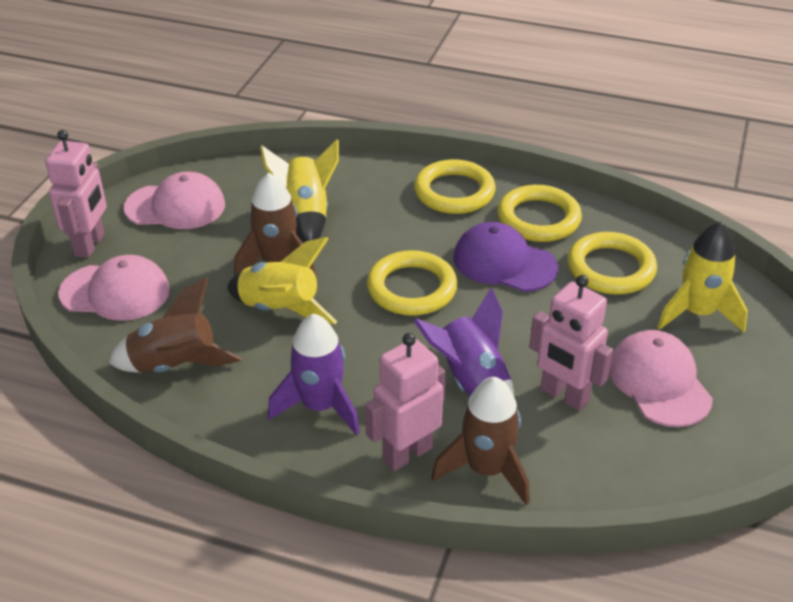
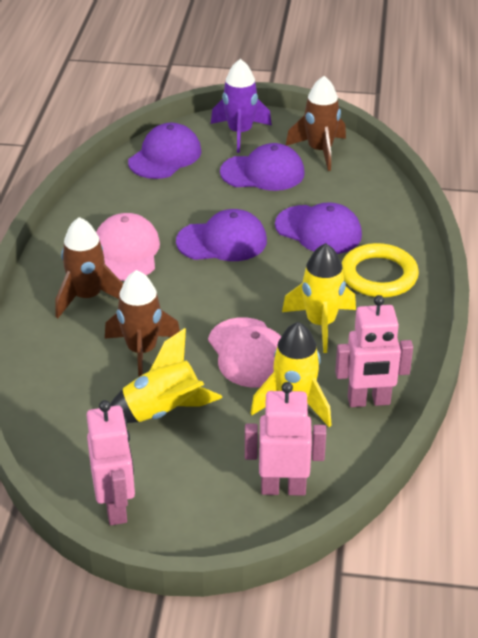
pink cap: 3 -> 2
purple cap: 1 -> 4
purple rocket: 2 -> 1
yellow ring: 4 -> 1

